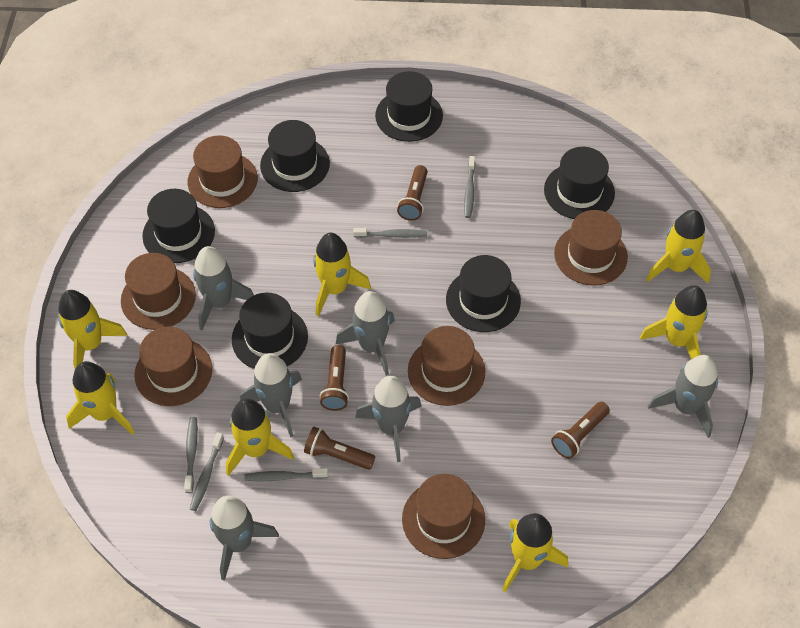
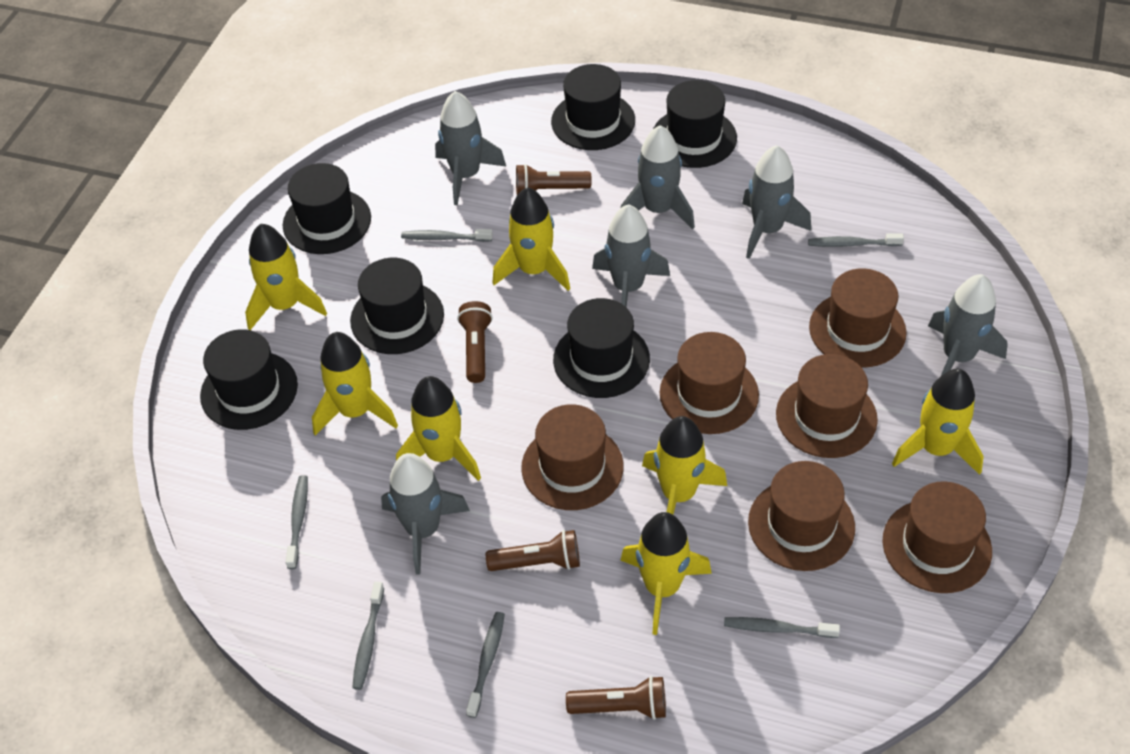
grey toothbrush: 5 -> 6

